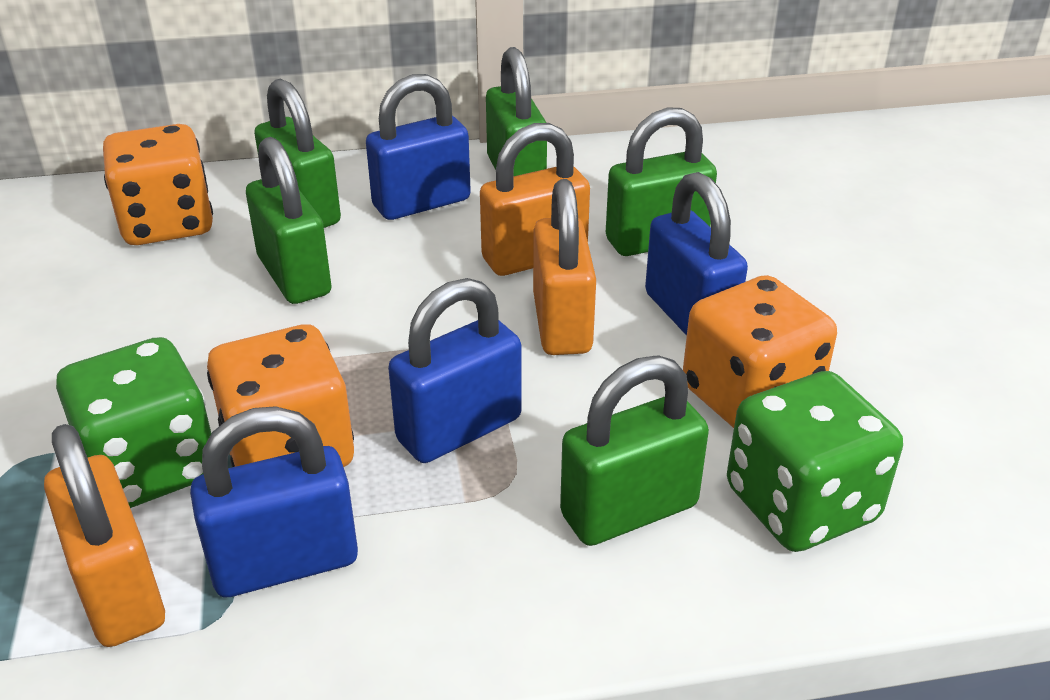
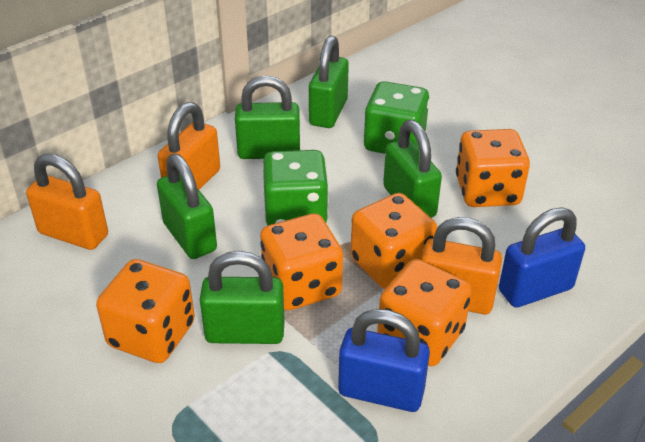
blue padlock: 4 -> 2
orange dice: 3 -> 5

